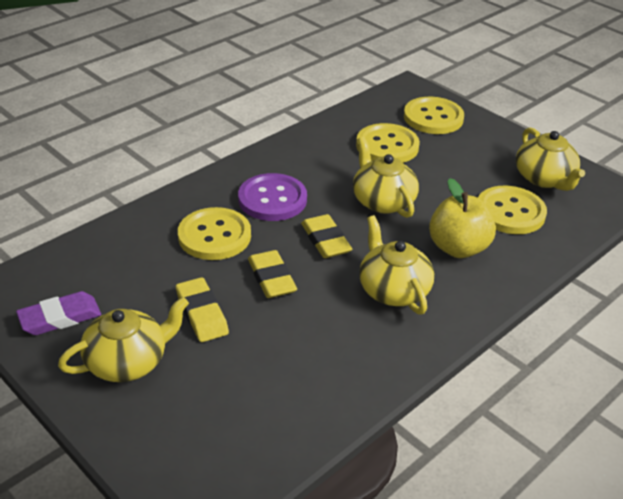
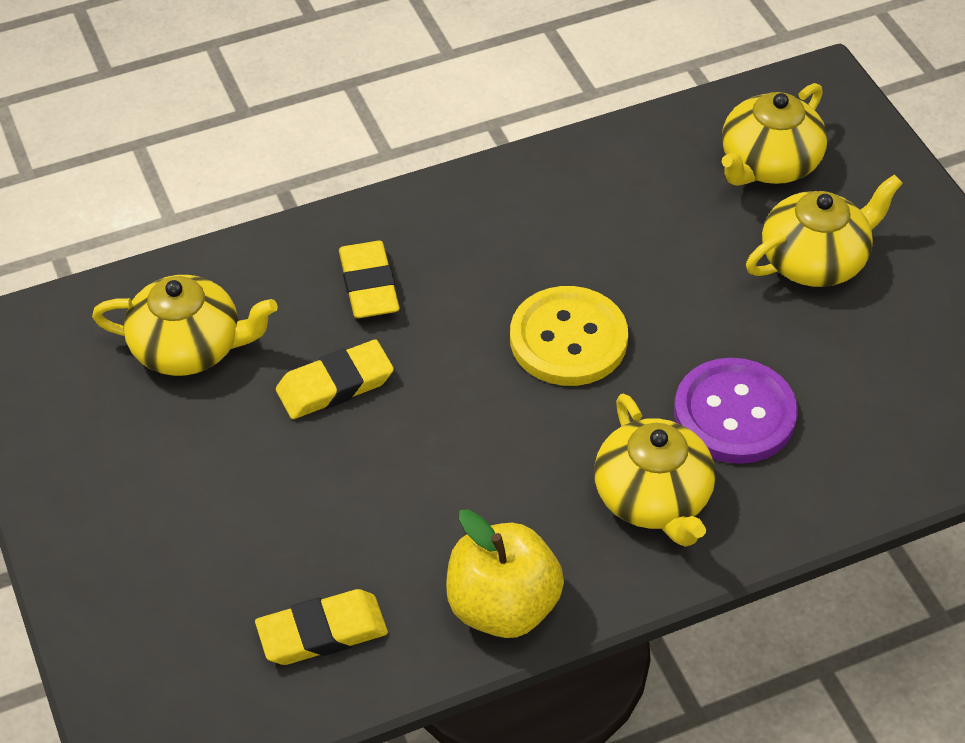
purple eraser: 1 -> 0
yellow button: 4 -> 1

